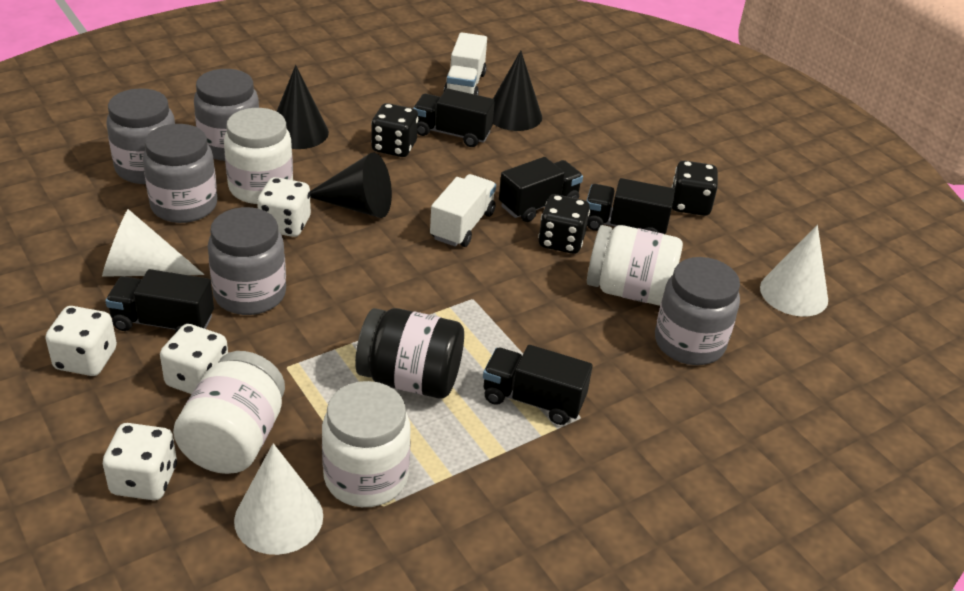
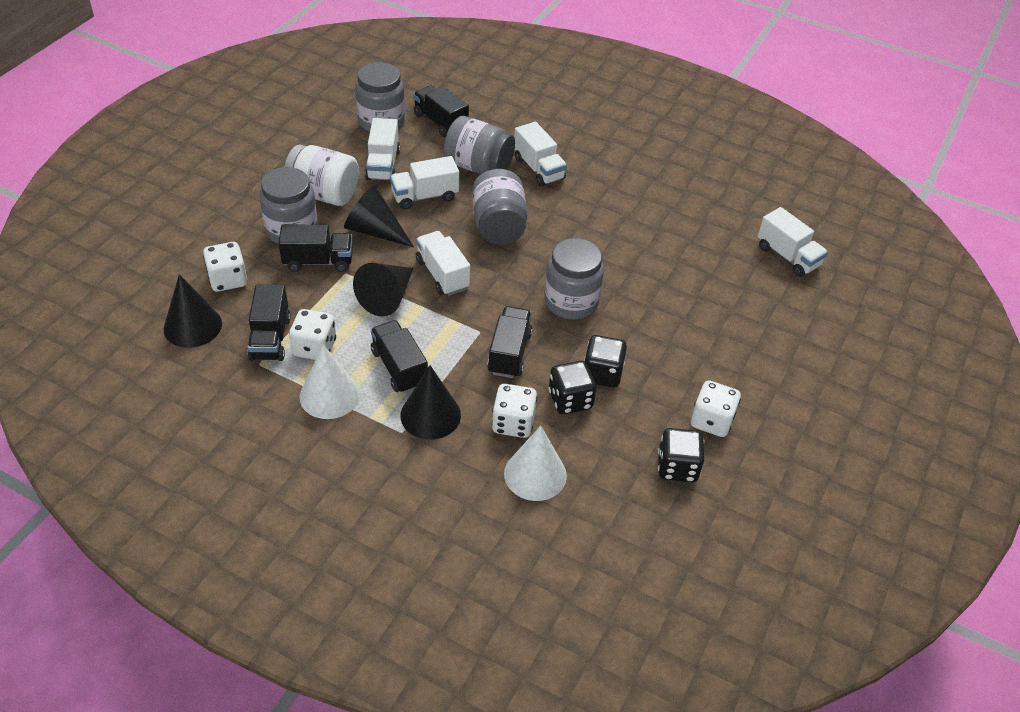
black cone: 3 -> 4
black jar: 1 -> 0
white cone: 3 -> 2
white jar: 4 -> 1
white truck: 2 -> 5

